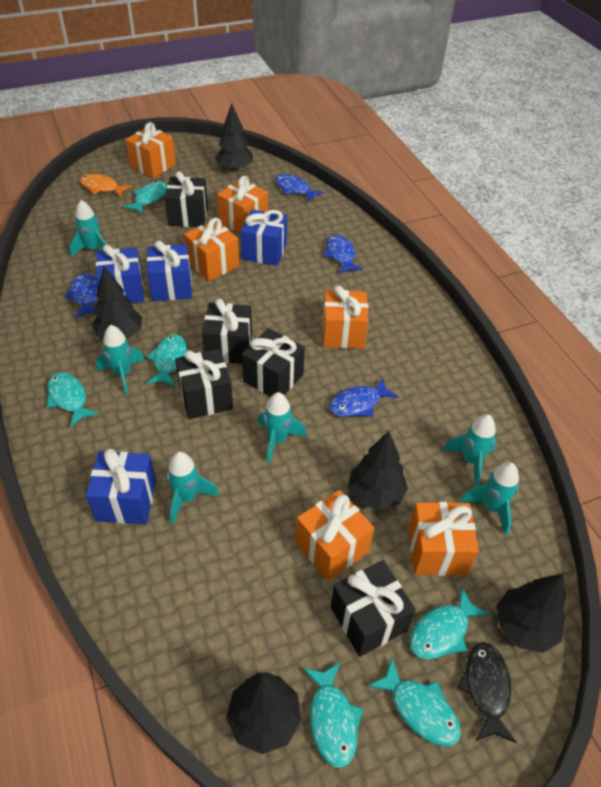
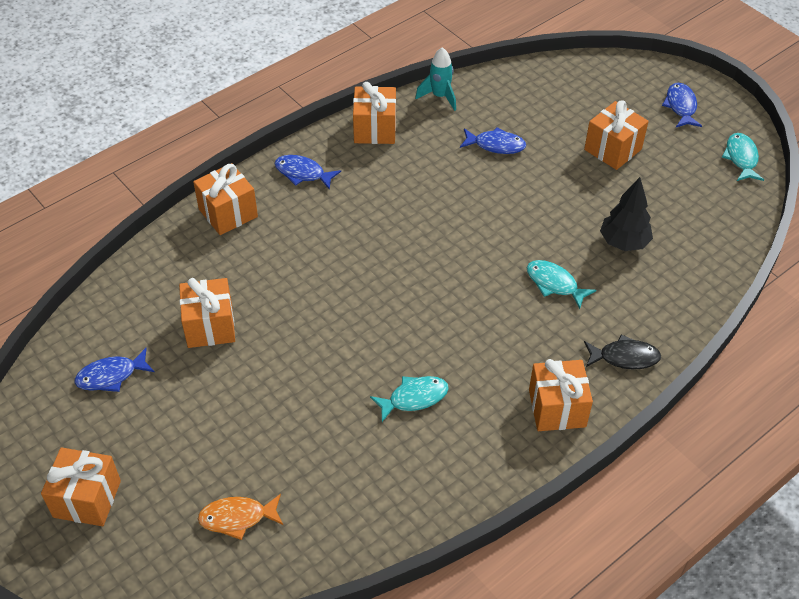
black gift: 5 -> 0
black tree: 5 -> 1
blue gift: 4 -> 0
turquoise fish: 6 -> 3
turquoise rocket: 6 -> 1

